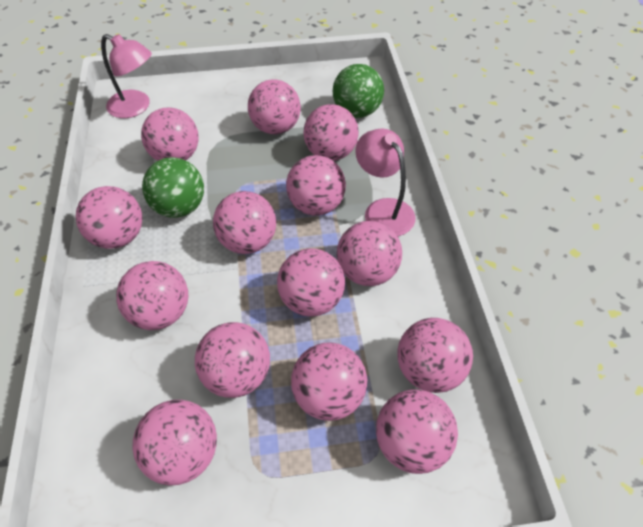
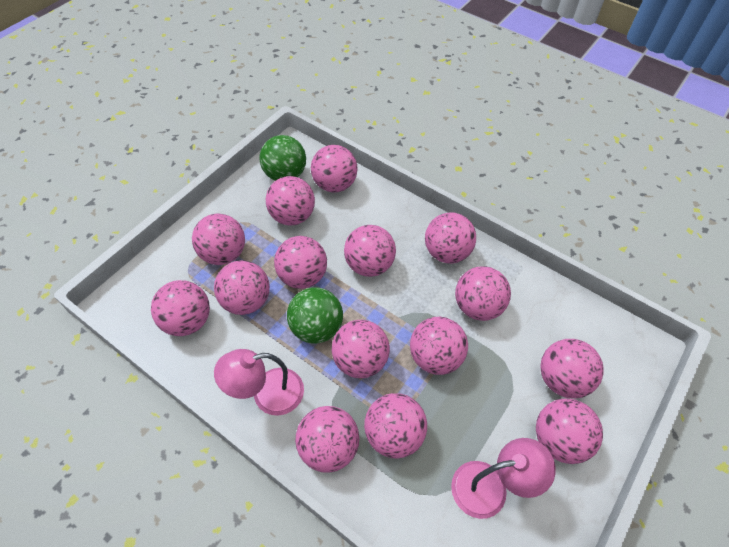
pink ball: 14 -> 15

